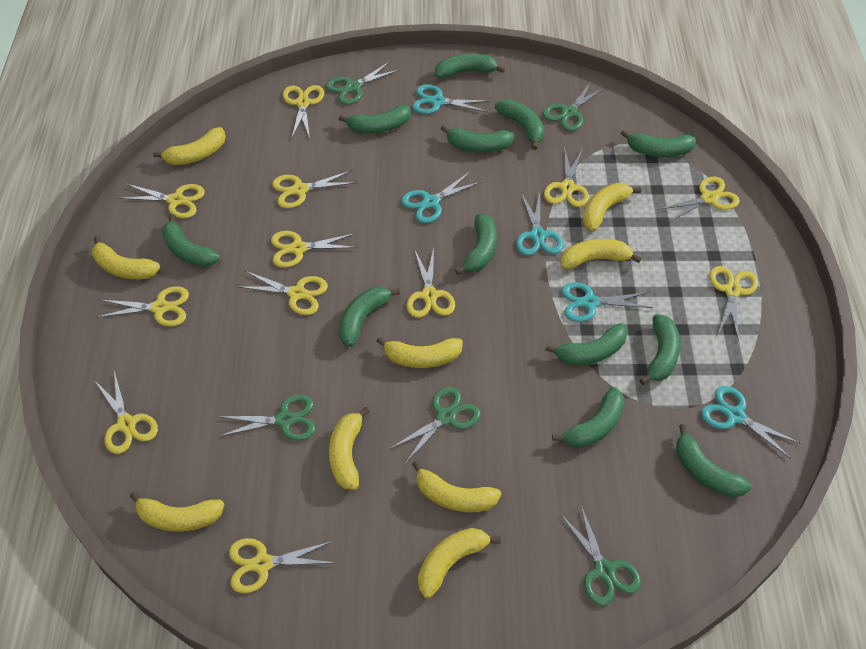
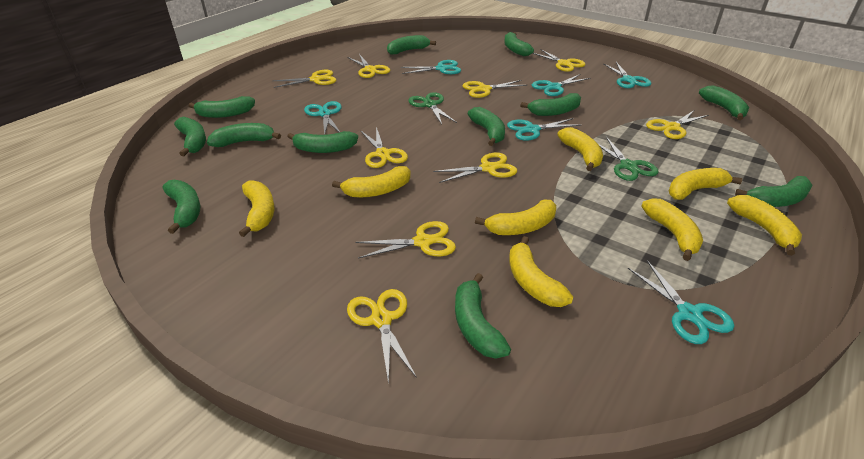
green scissors: 5 -> 2
turquoise scissors: 5 -> 6
yellow banana: 9 -> 8
yellow scissors: 12 -> 9

